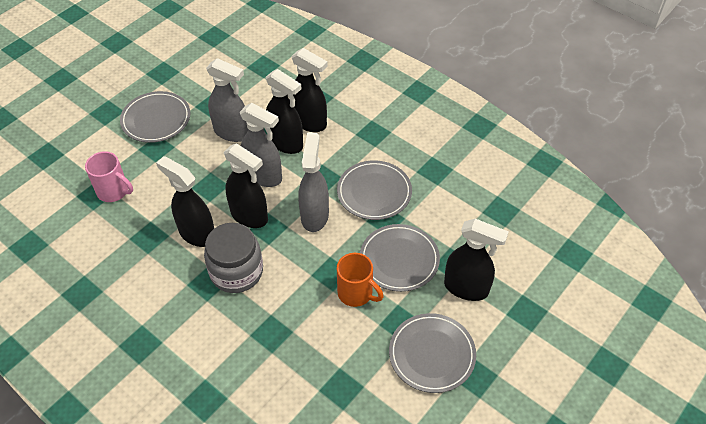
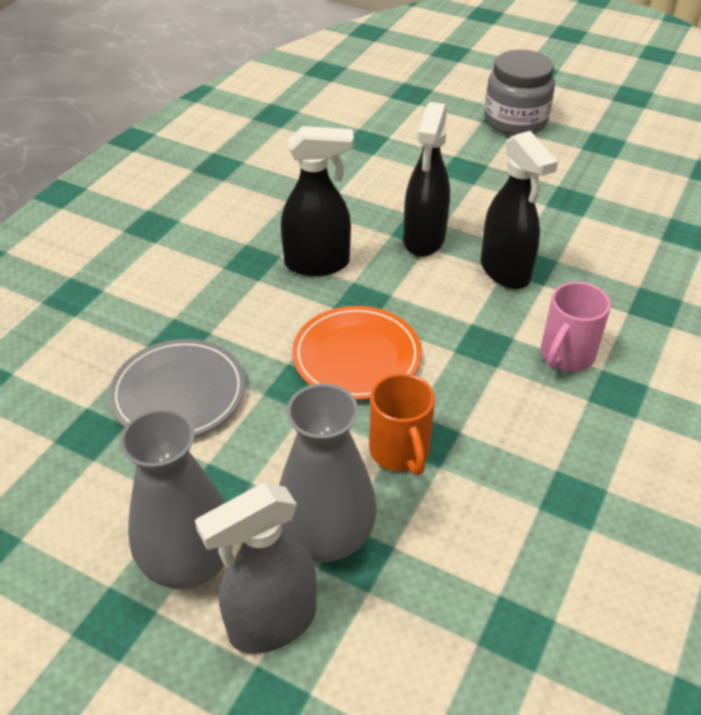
black spray bottle: 5 -> 3
grey plate: 4 -> 1
grey spray bottle: 3 -> 1
grey vase: 0 -> 2
orange plate: 0 -> 1

